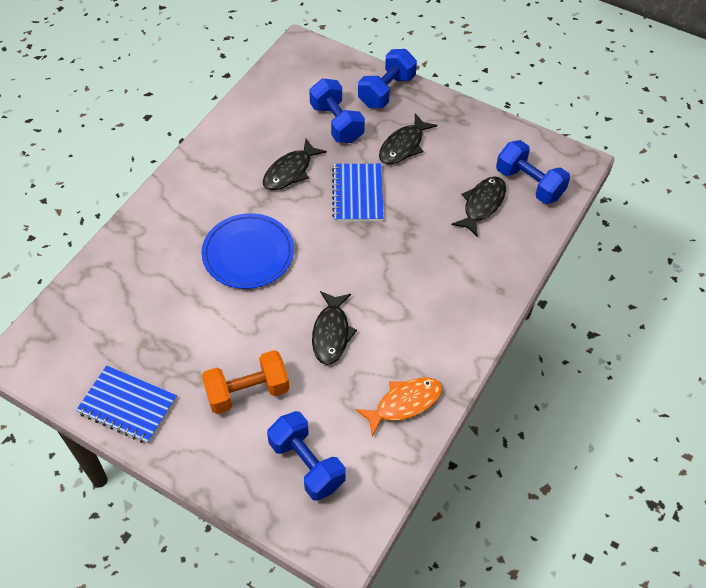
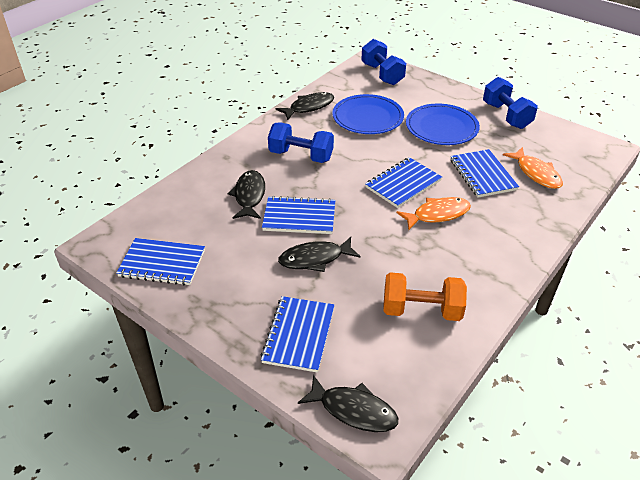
blue dumbbell: 4 -> 3
blue notebook: 2 -> 5
blue plate: 1 -> 2
orange fish: 1 -> 2

